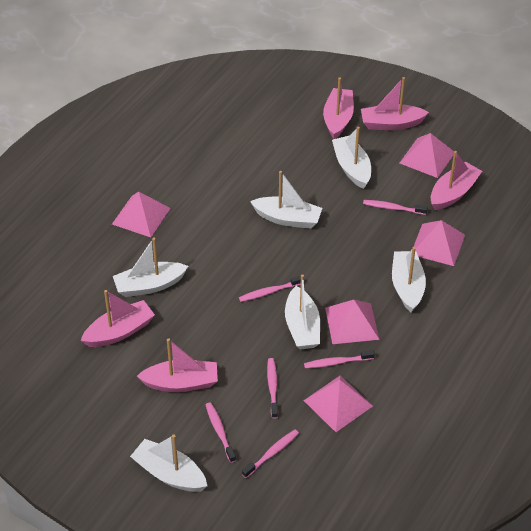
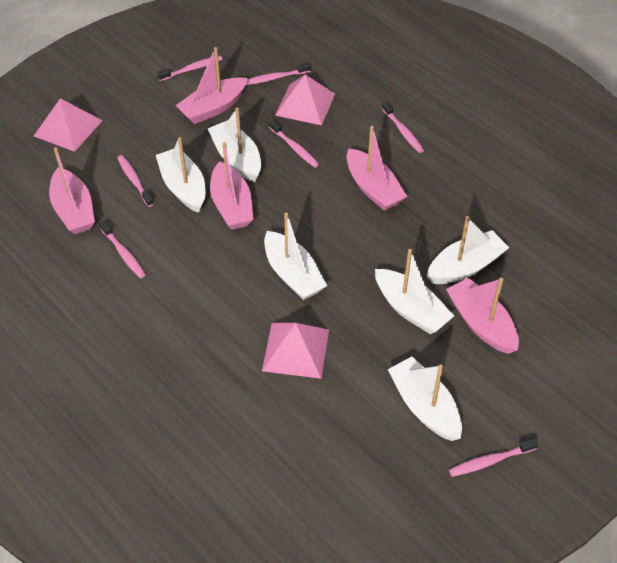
pink pyramid: 5 -> 3
pink toothbrush: 6 -> 7

